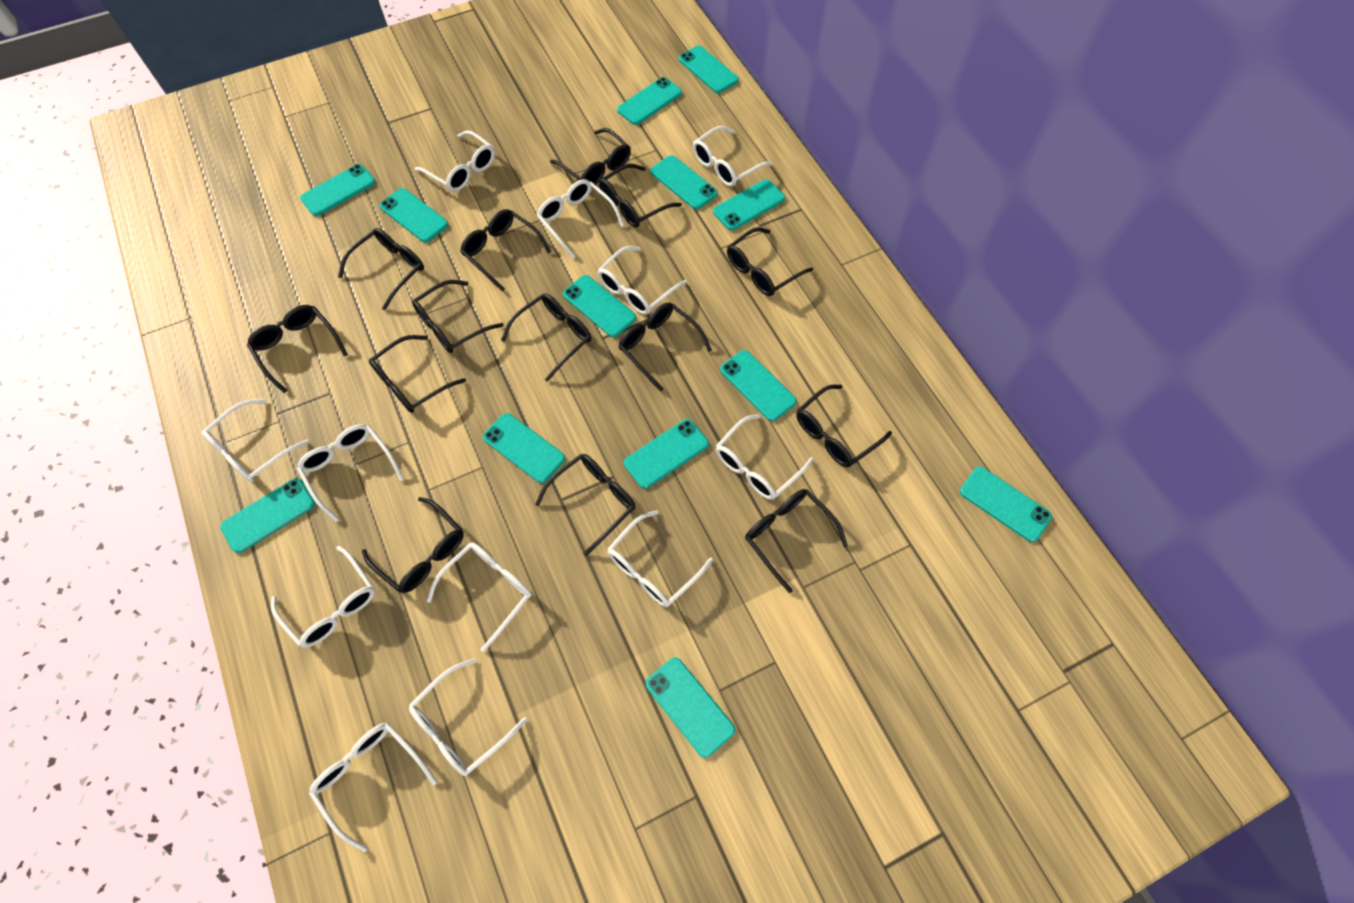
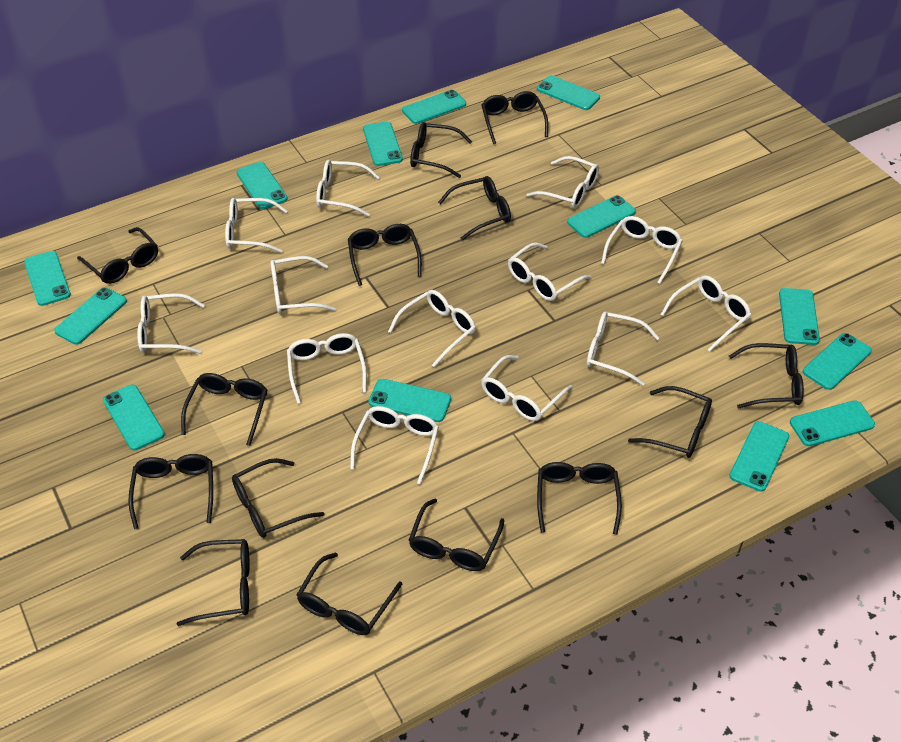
white glasses: 12 -> 13

